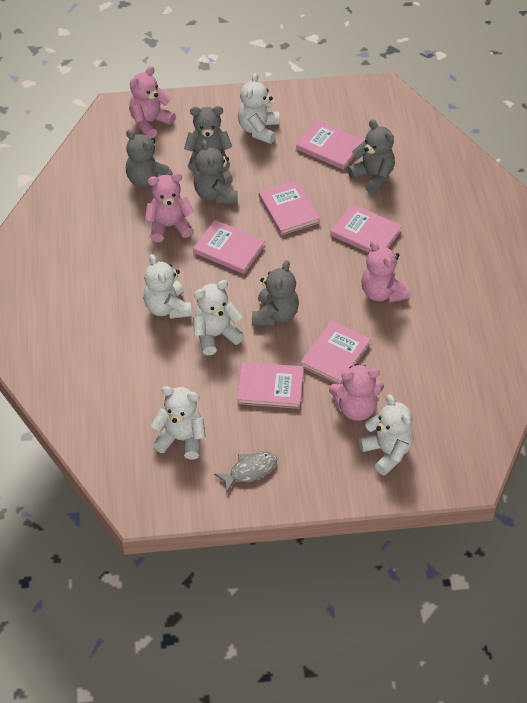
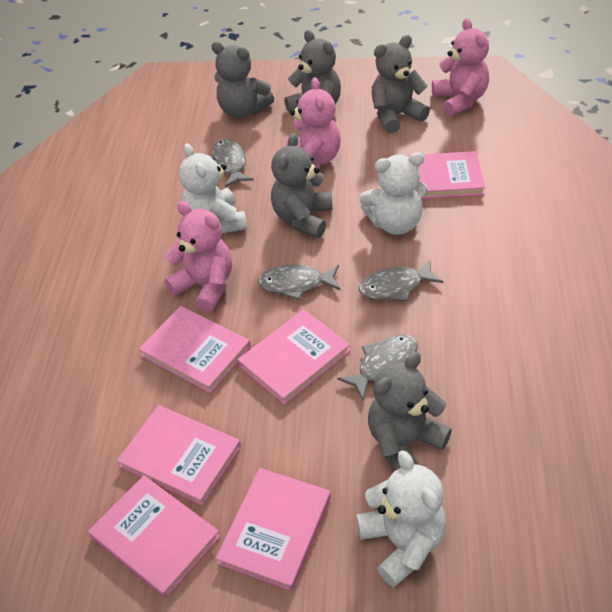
grey fish: 1 -> 4
pink teddy bear: 4 -> 3
white teddy bear: 5 -> 3

